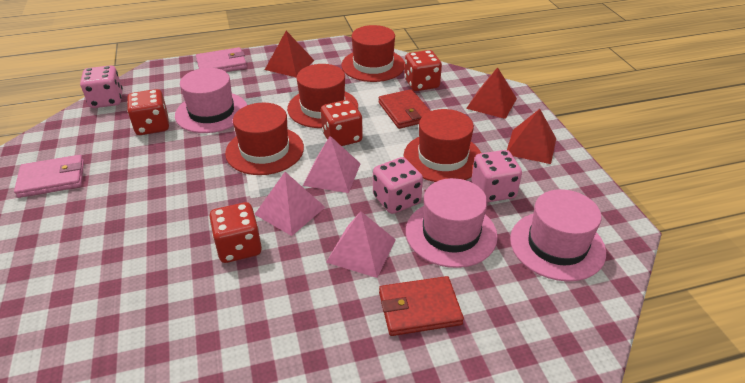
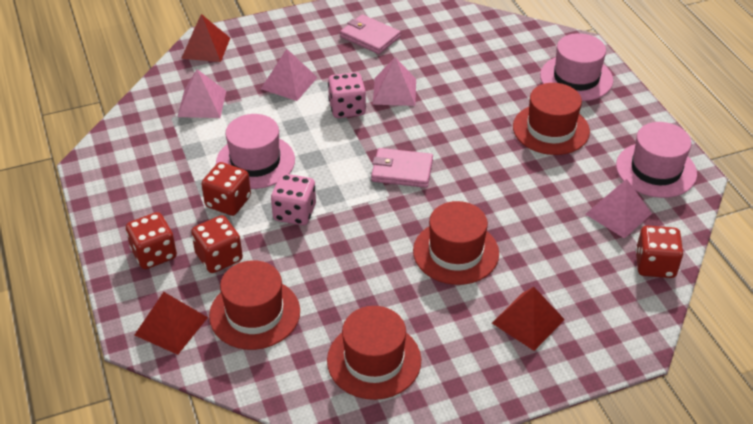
pink dice: 3 -> 2
pink pyramid: 3 -> 4
red wallet: 2 -> 0

